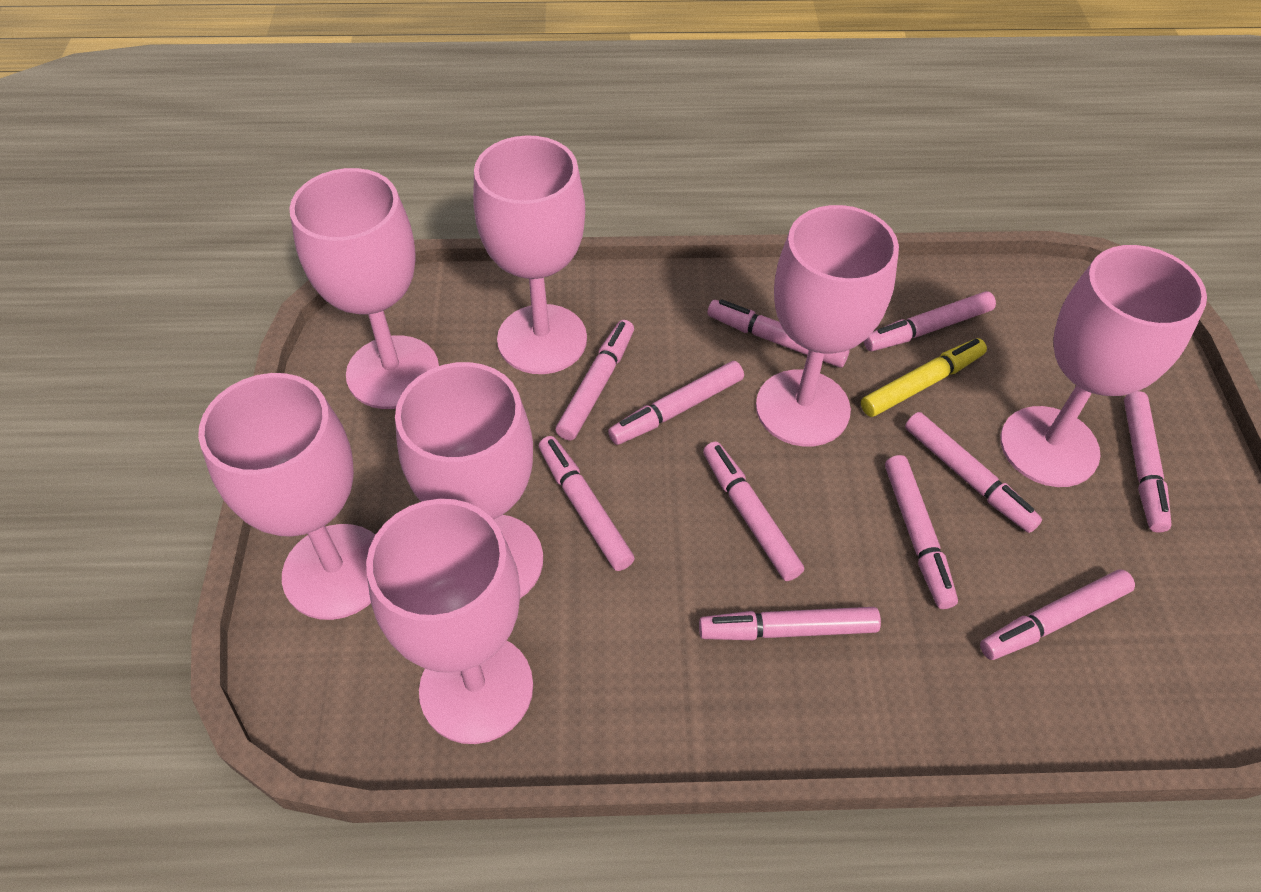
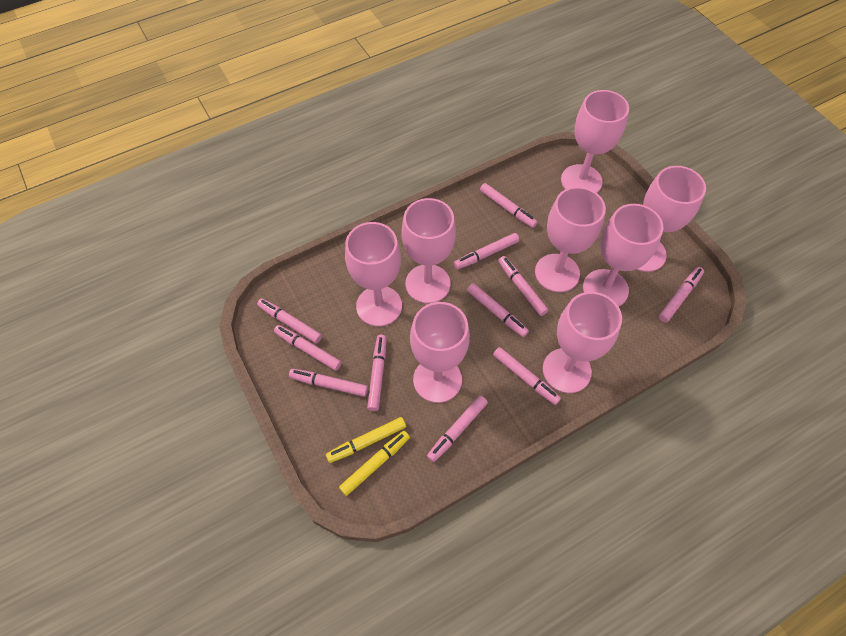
pink goblet: 7 -> 8
yellow marker: 1 -> 2

